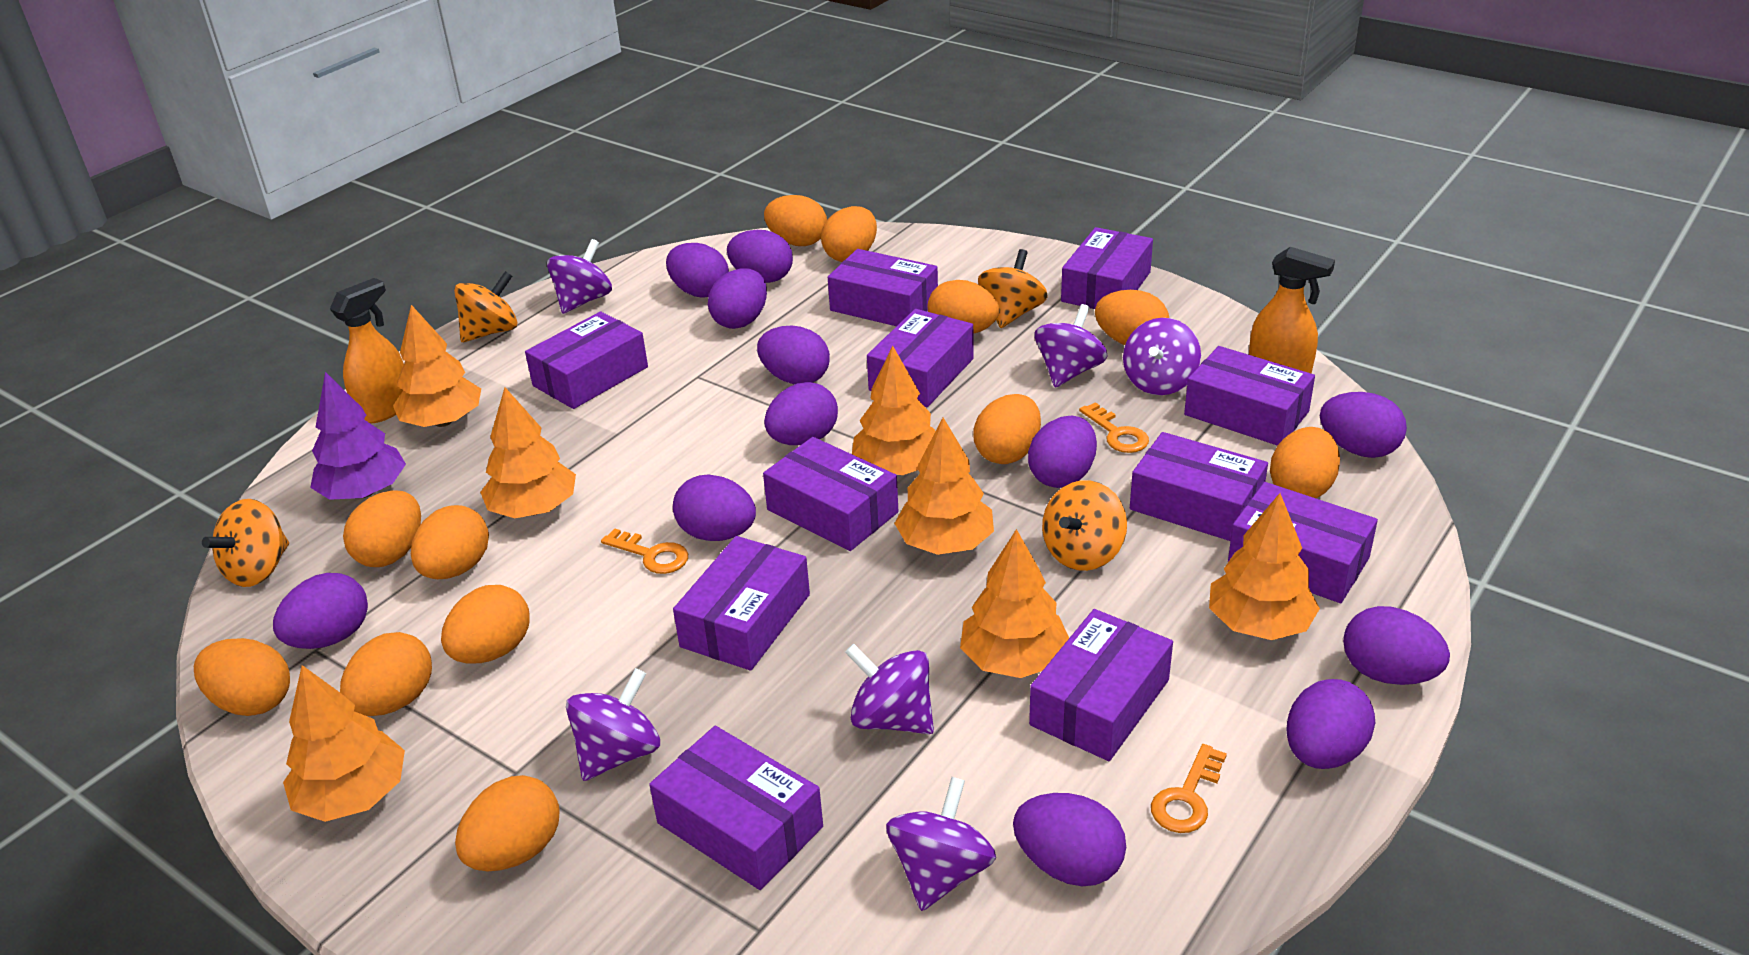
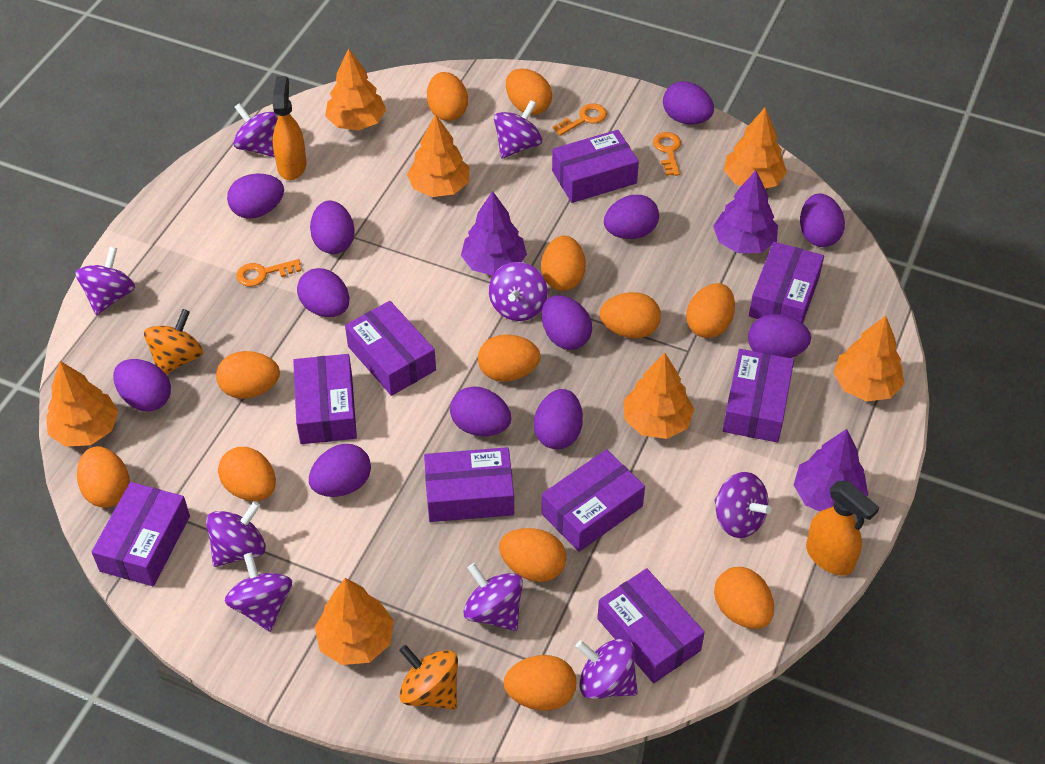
orange spinning top: 4 -> 2
purple box: 11 -> 9
purple spinning top: 6 -> 9
purple tree: 1 -> 3

